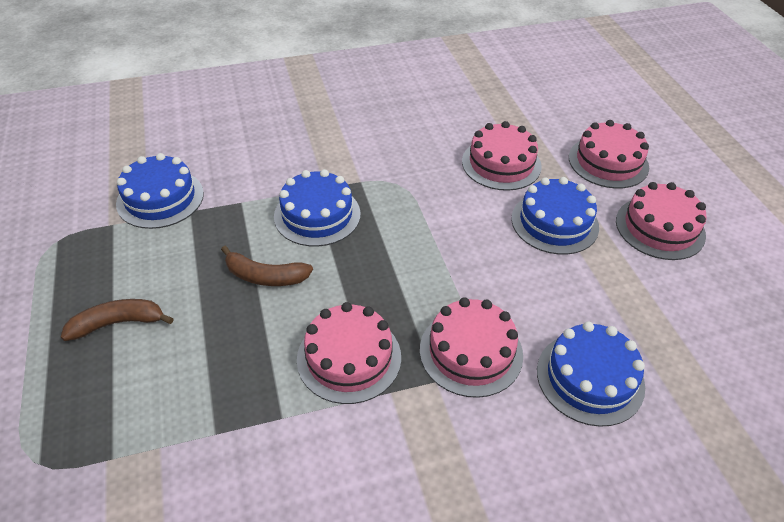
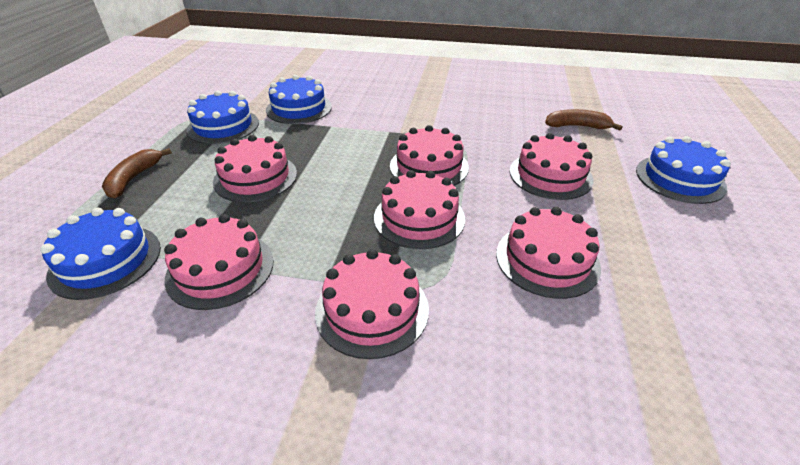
pink cake: 5 -> 7

